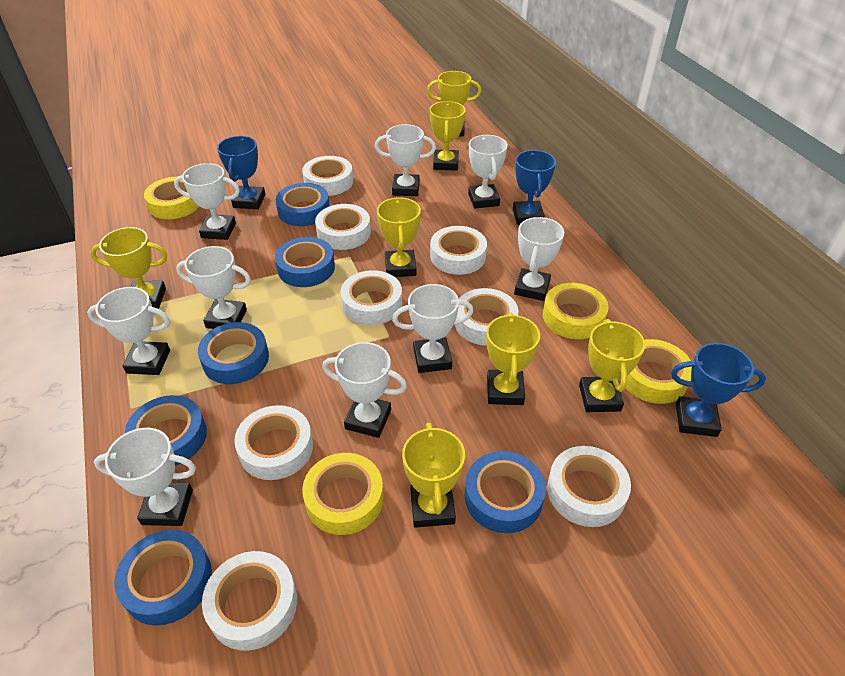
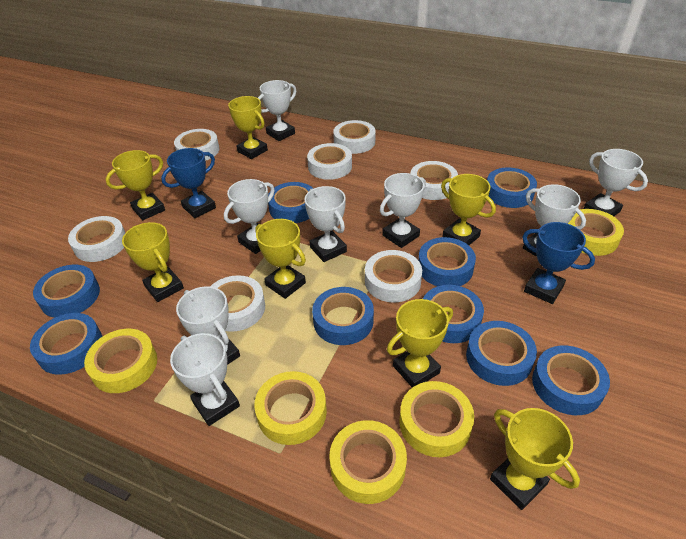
blue tape: 6 -> 9
blue trophy: 3 -> 2
white tape: 8 -> 7
white trophy: 9 -> 8
yellow tape: 4 -> 5

